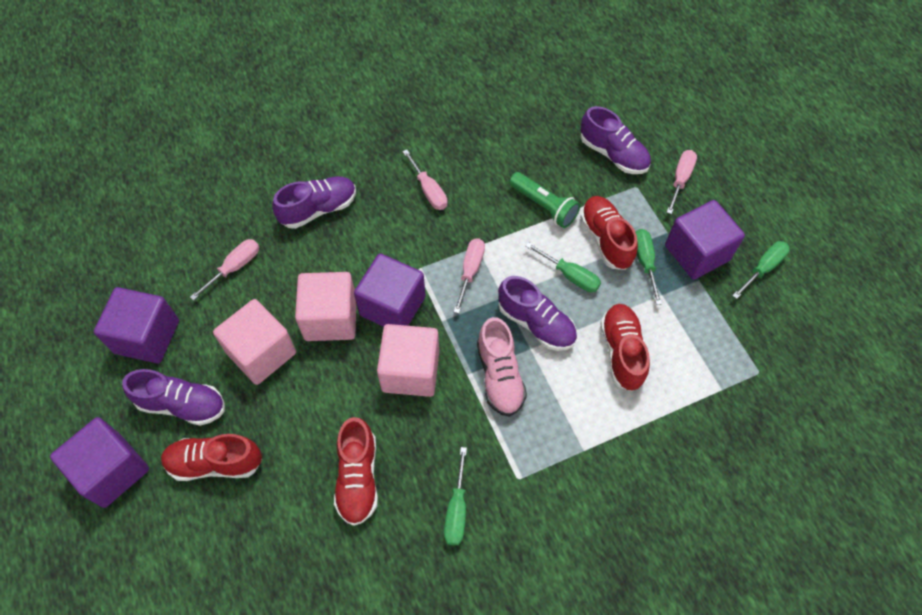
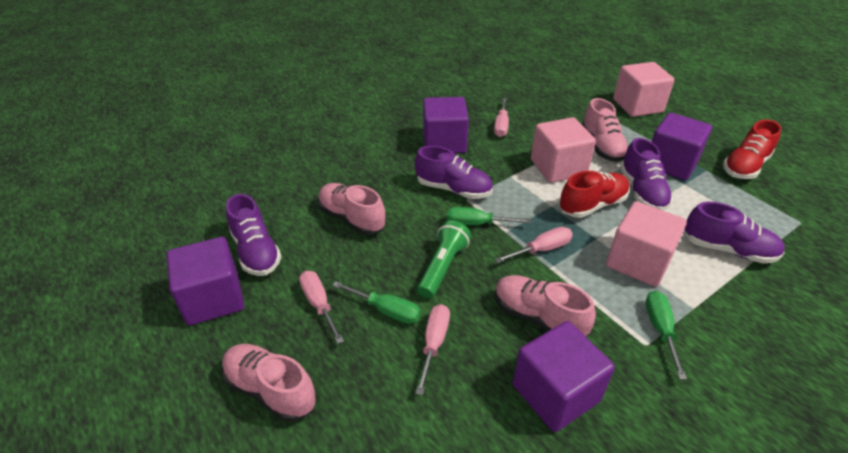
green screwdriver: 4 -> 3
pink shoe: 1 -> 4
red shoe: 4 -> 2

